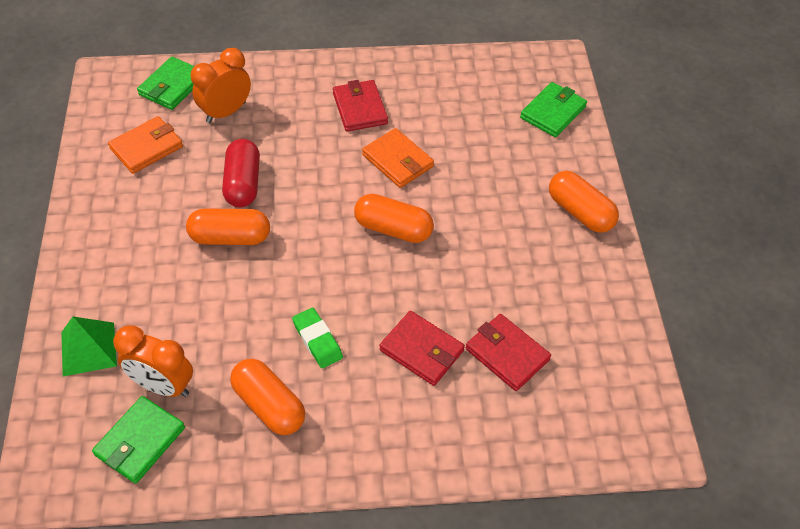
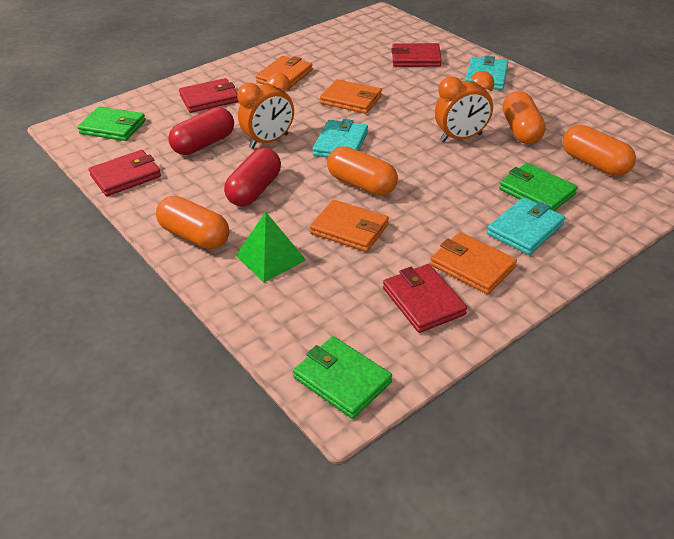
green eraser: 1 -> 0
orange wallet: 2 -> 4
red capsule: 1 -> 2
red wallet: 3 -> 4
turquoise wallet: 0 -> 3

